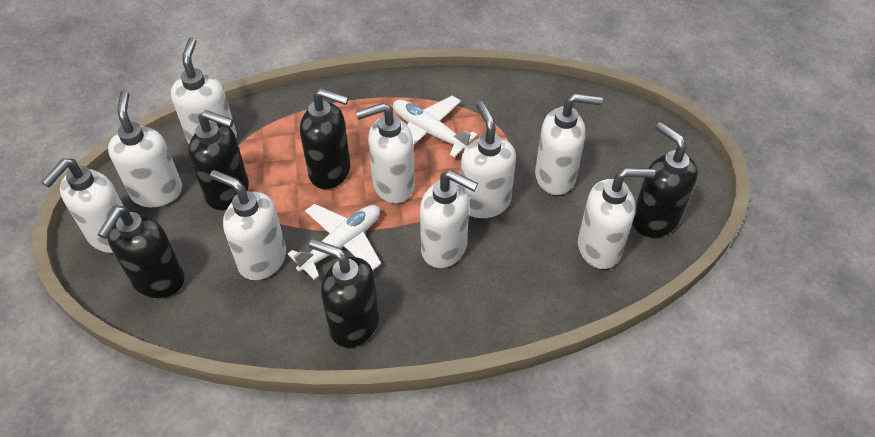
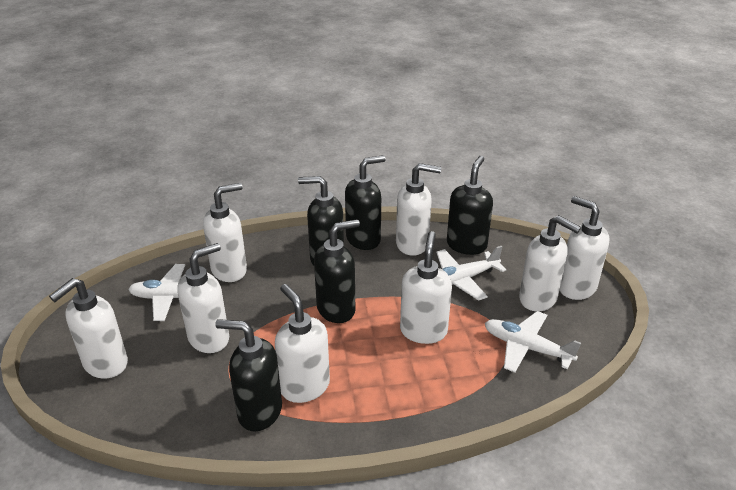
white plane: 2 -> 3
white soap dispenser: 9 -> 8

